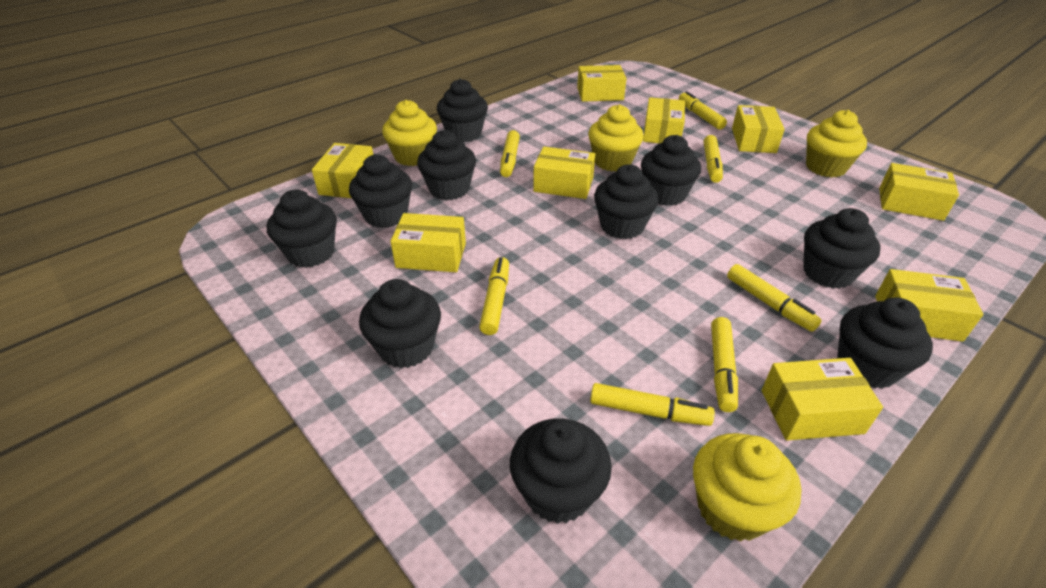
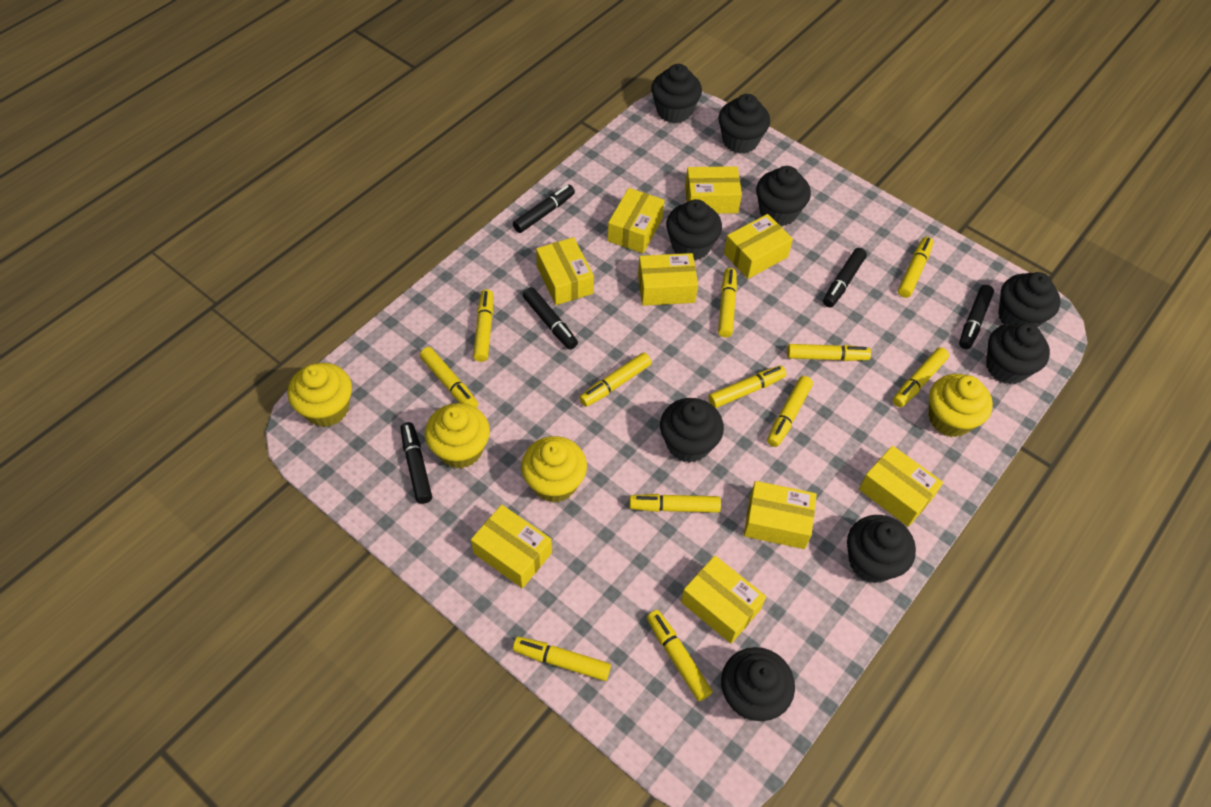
black cupcake: 10 -> 9
black marker: 0 -> 5
yellow marker: 7 -> 12

